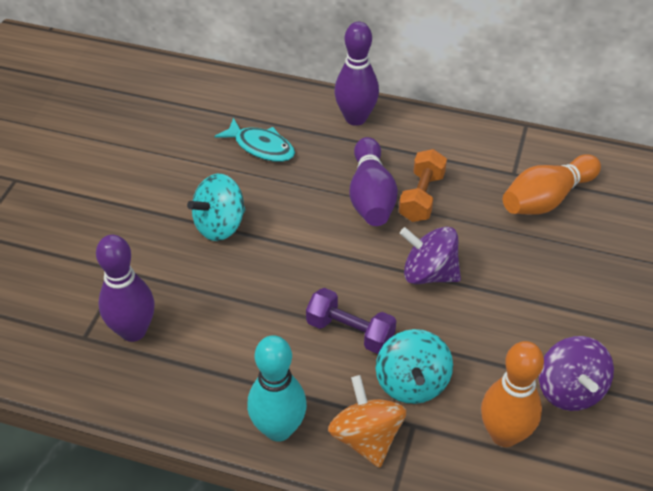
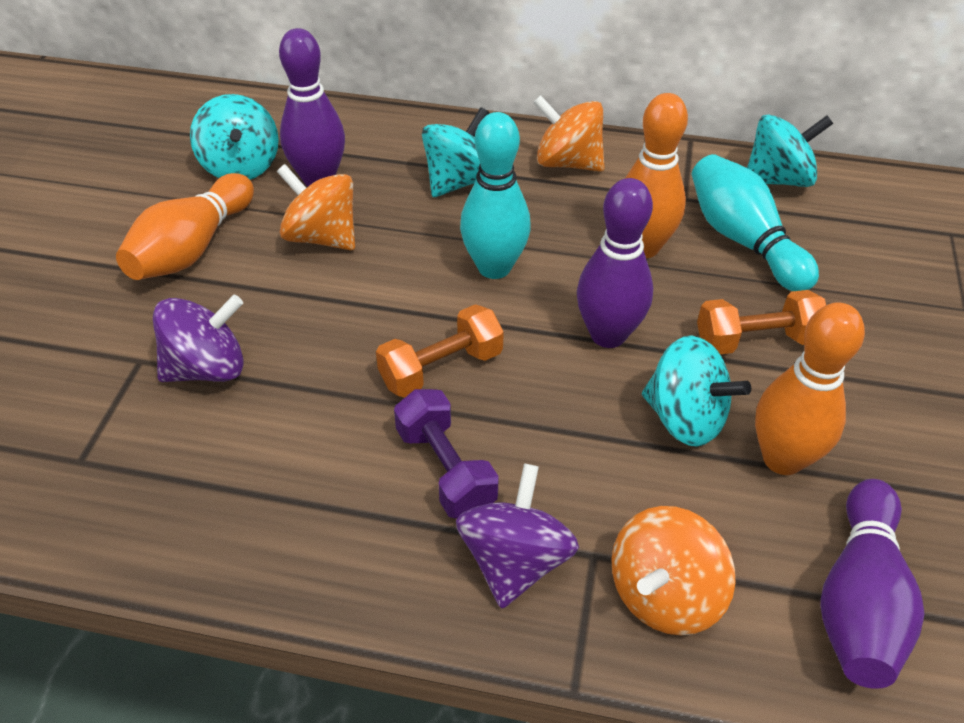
orange bowling pin: 2 -> 3
orange dumbbell: 1 -> 2
orange spinning top: 1 -> 3
turquoise bowling pin: 1 -> 2
turquoise fish: 1 -> 0
turquoise spinning top: 2 -> 4

